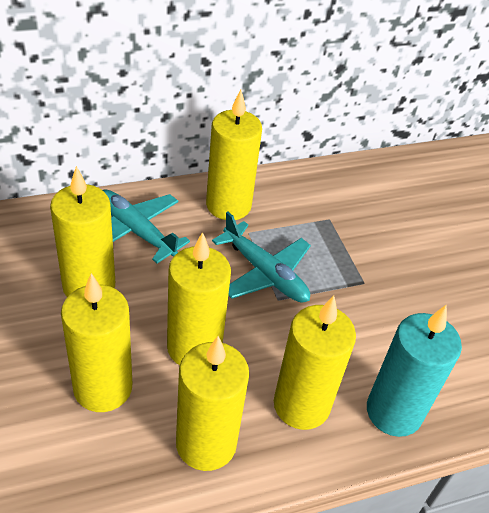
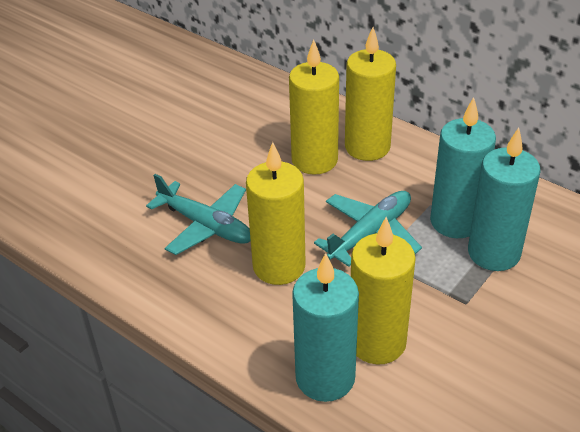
turquoise candle: 1 -> 3
yellow candle: 6 -> 4

